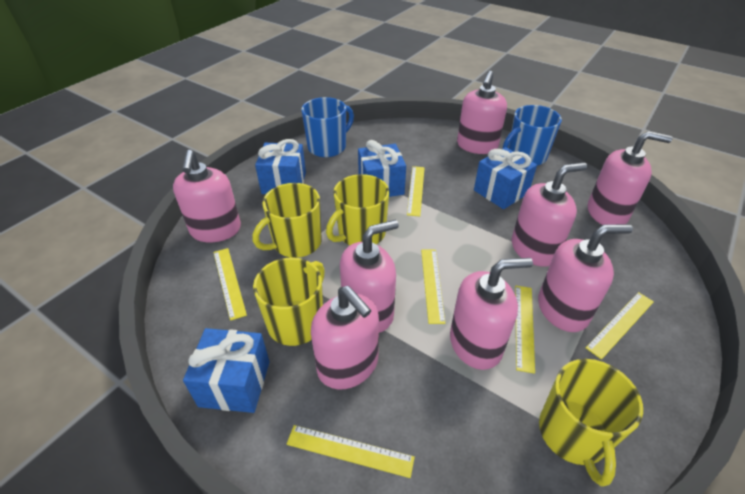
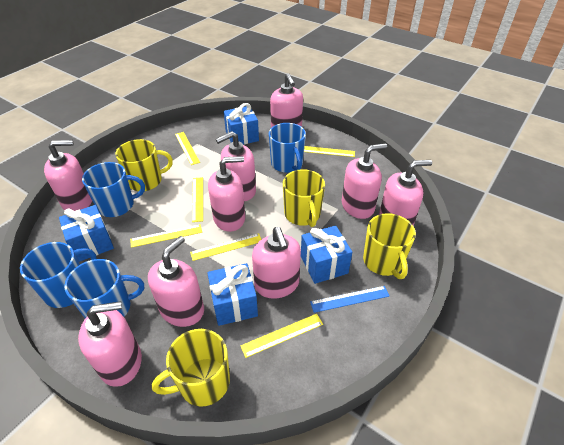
blue mug: 2 -> 4
blue ruler: 0 -> 1
pink soap dispenser: 8 -> 9

